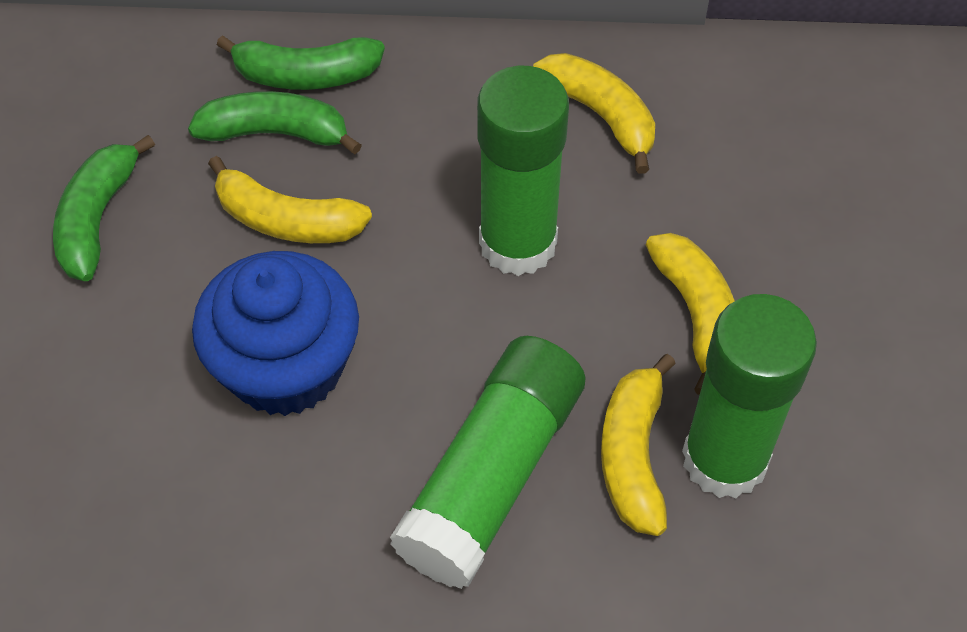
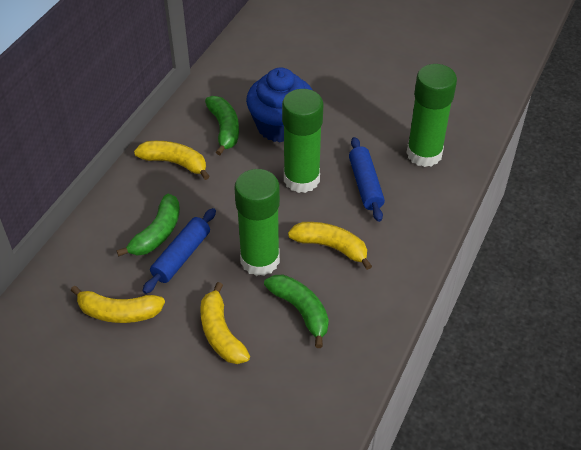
blue rolling pin: 0 -> 2

